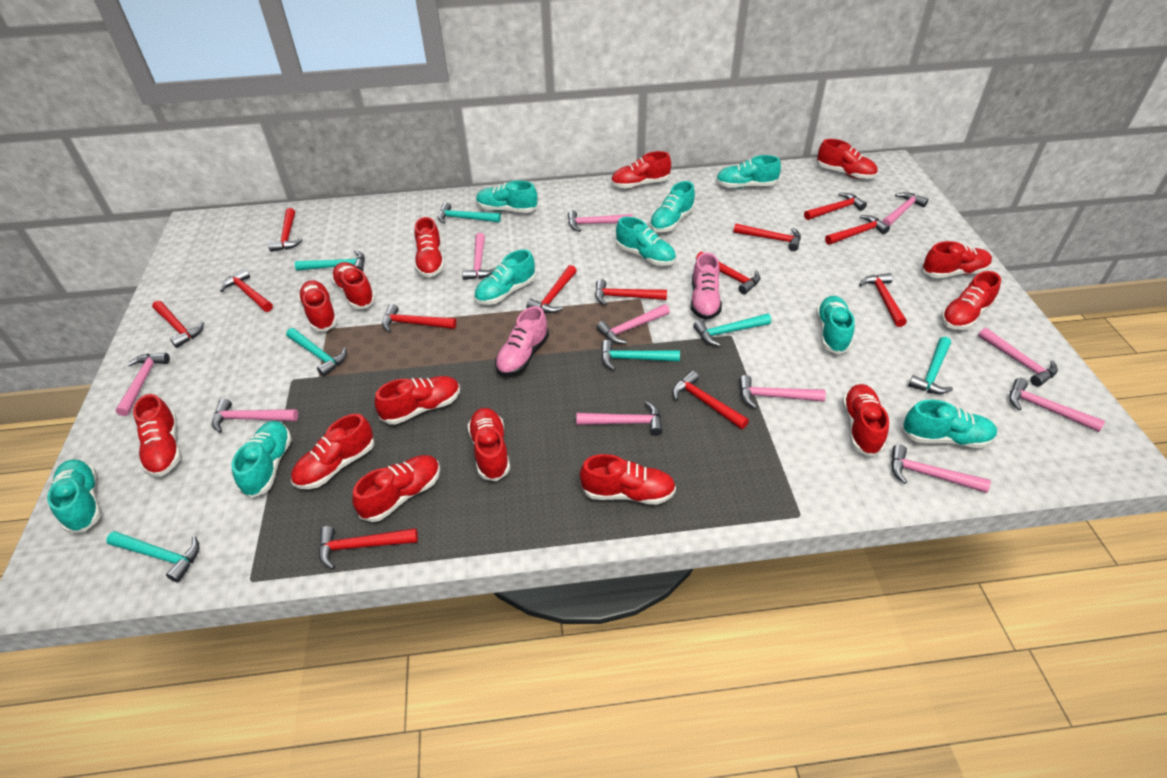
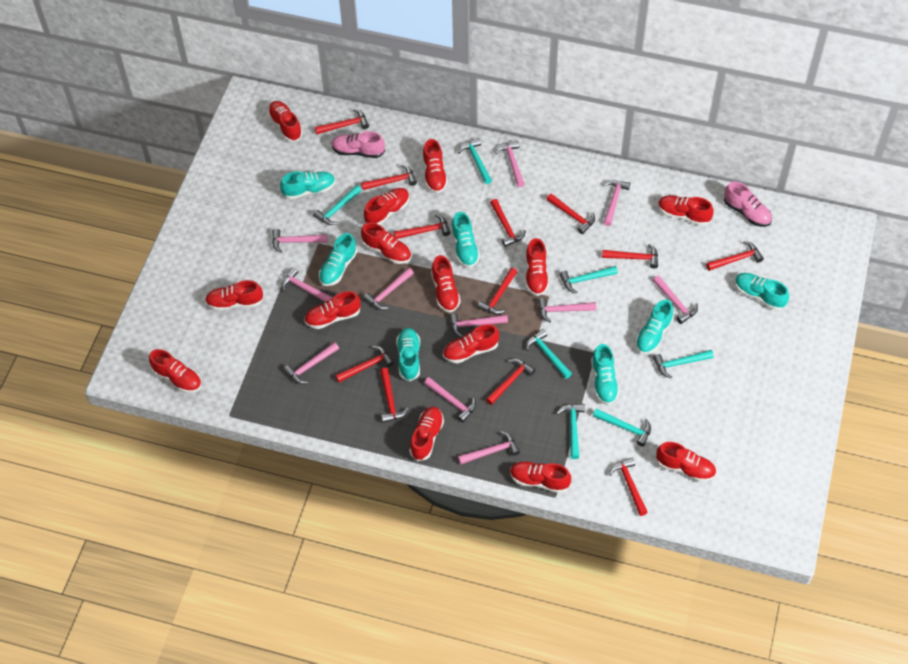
red hammer: 13 -> 12
turquoise shoe: 9 -> 7

